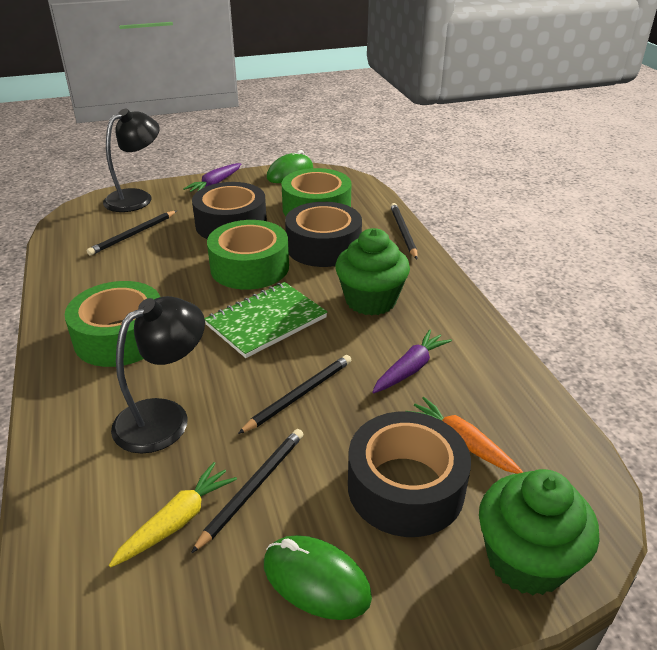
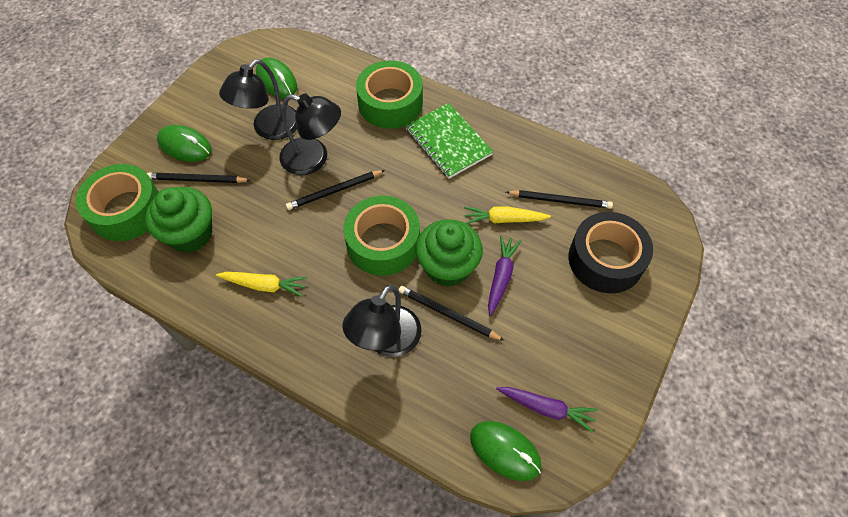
black lamp: 2 -> 3
black tape: 3 -> 1
green mouse: 2 -> 3
orange carrot: 1 -> 0
yellow carrot: 1 -> 2

